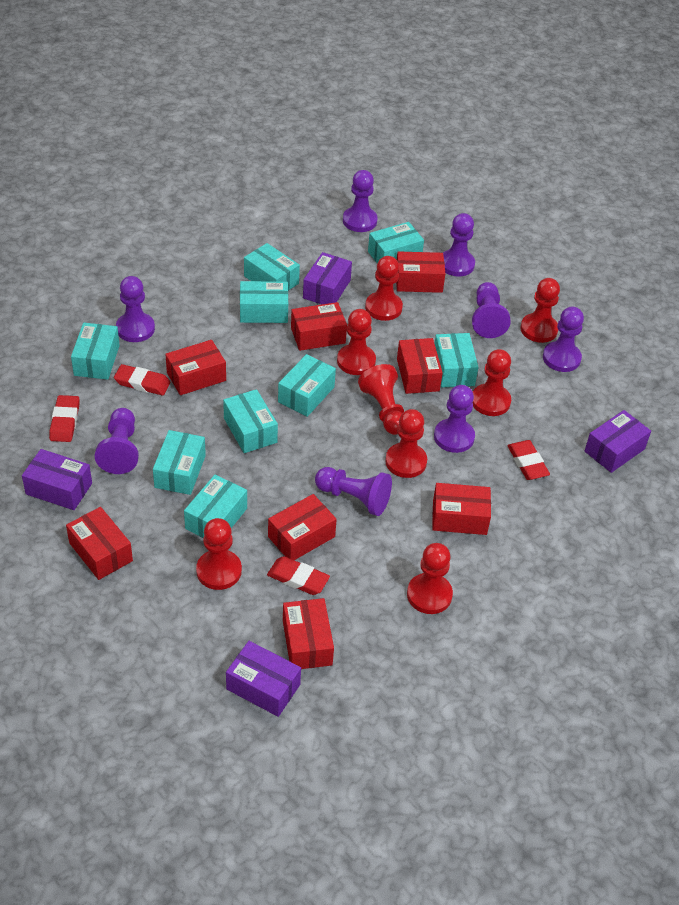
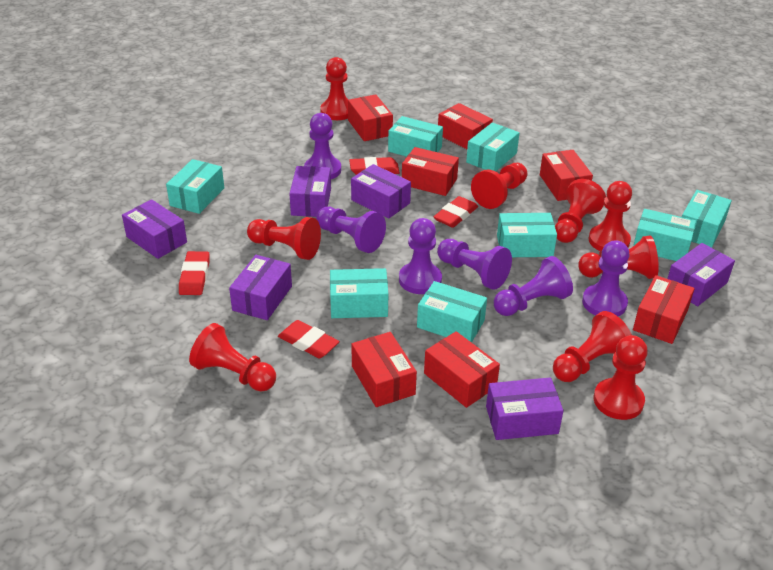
purple box: 4 -> 6
purple pawn: 8 -> 6
red box: 8 -> 7
red pawn: 8 -> 9
turquoise box: 9 -> 8

